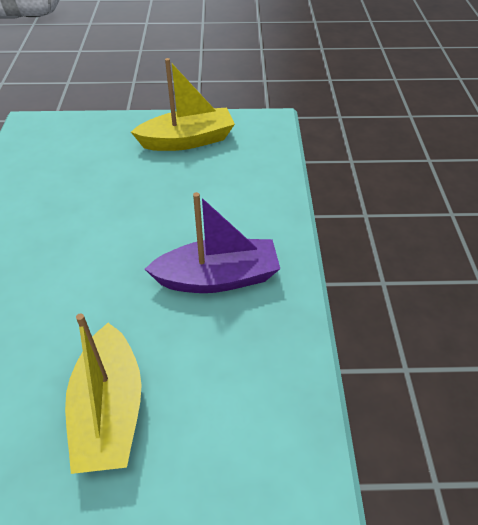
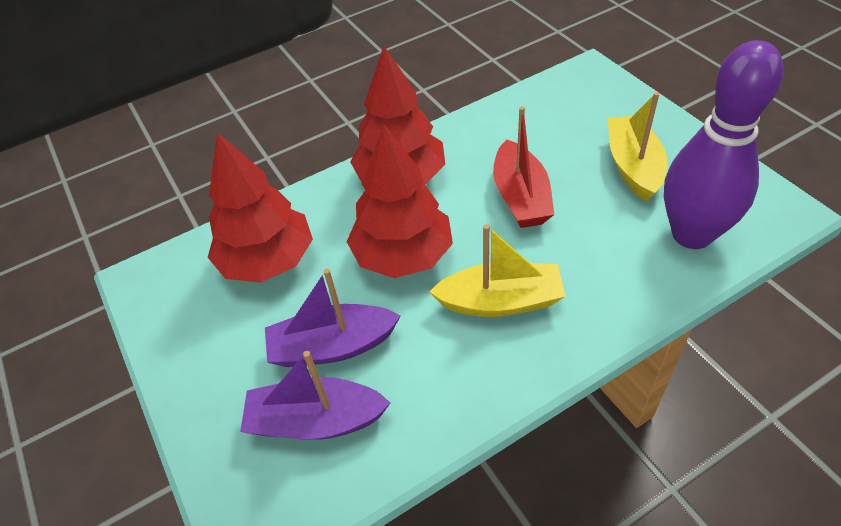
purple boat: 1 -> 2
purple bowling pin: 0 -> 1
red boat: 0 -> 1
red tree: 0 -> 3

